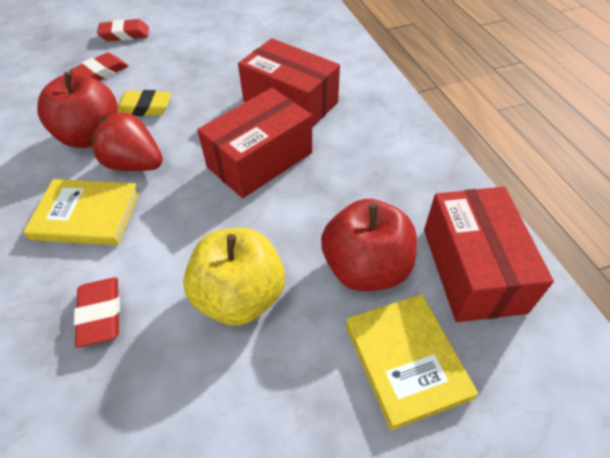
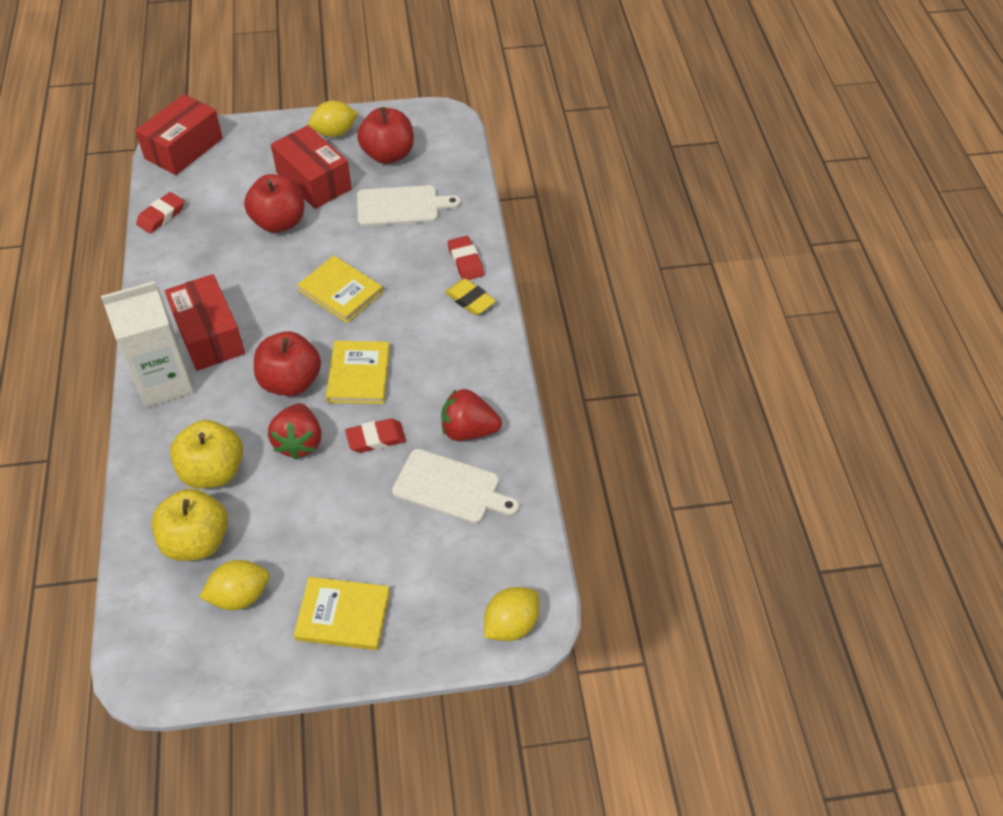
red apple: 2 -> 3
red strawberry: 1 -> 2
white carton: 0 -> 1
white cutting board: 0 -> 2
yellow apple: 1 -> 2
yellow book: 2 -> 3
yellow lemon: 0 -> 3

